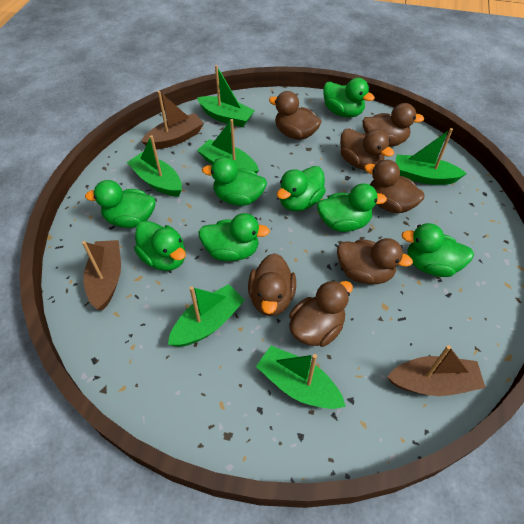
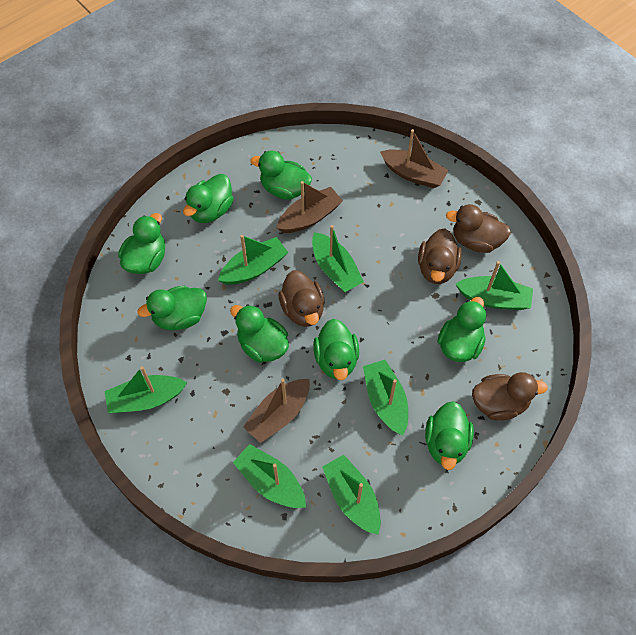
brown duck: 7 -> 4
green boat: 6 -> 7

